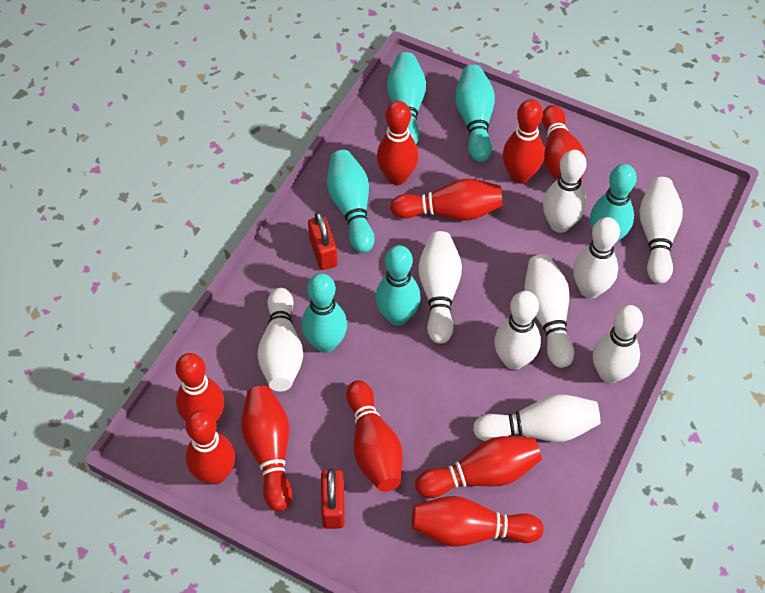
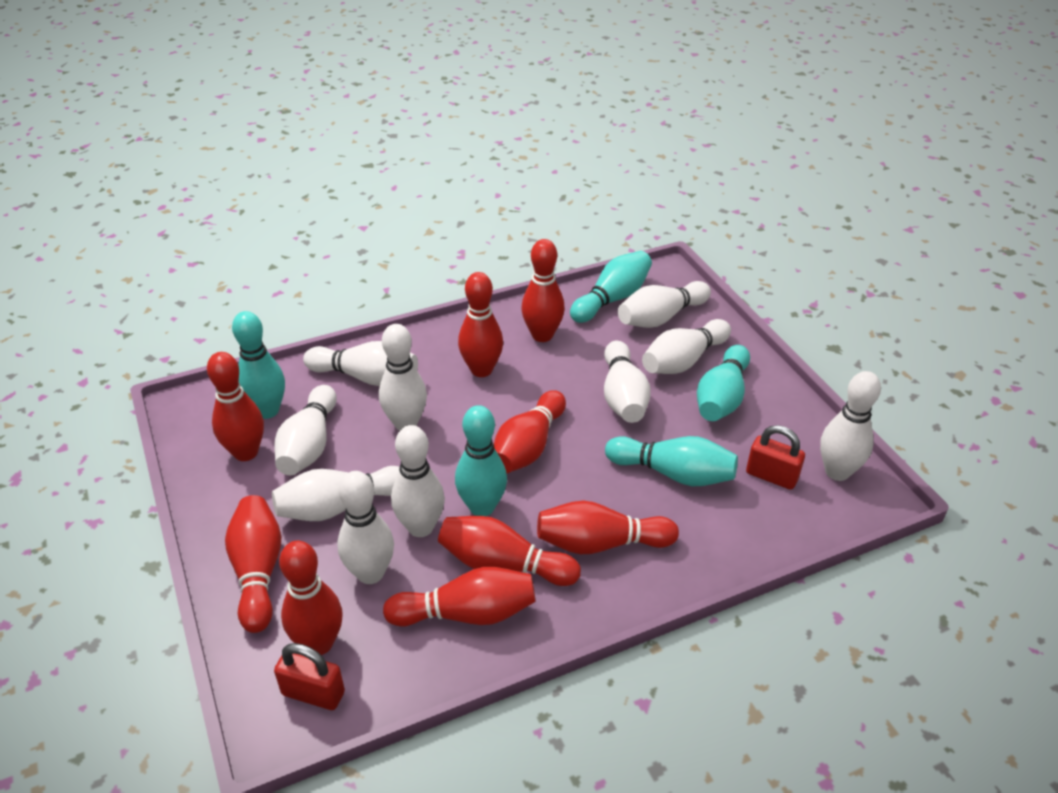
red bowling pin: 10 -> 9
turquoise bowling pin: 6 -> 5
white bowling pin: 9 -> 10

